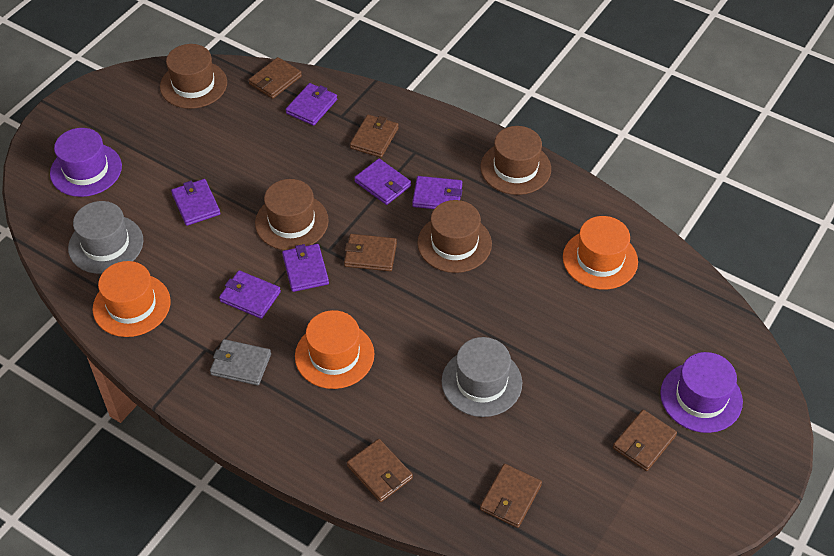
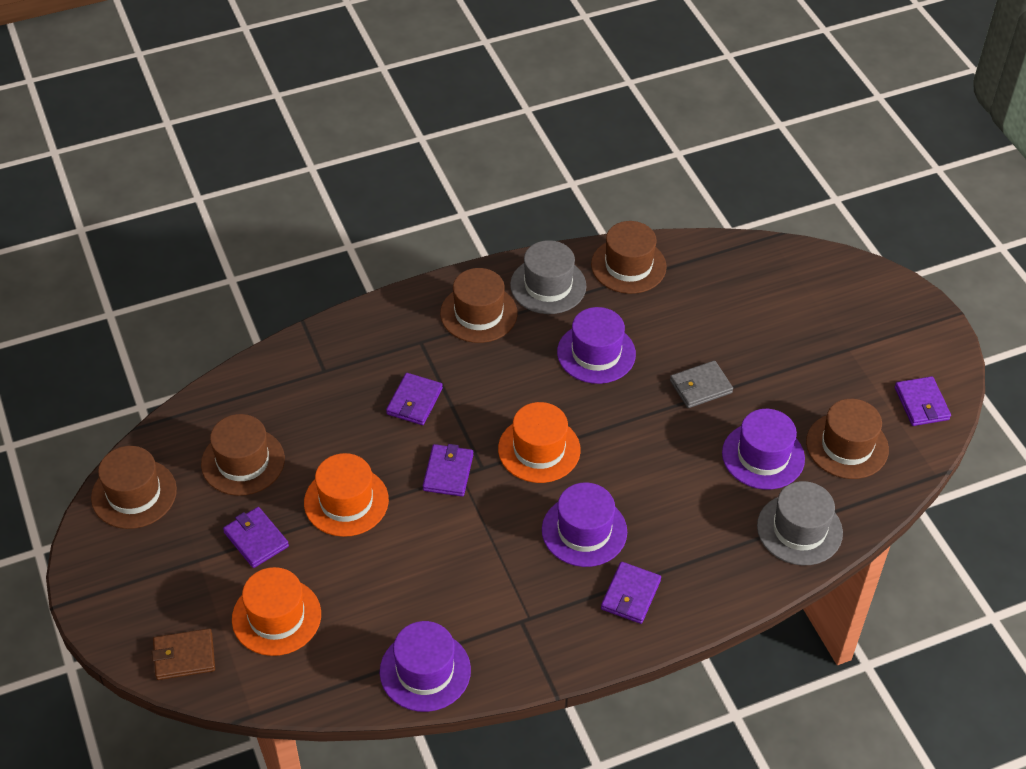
brown hat: 4 -> 5
brown wallet: 6 -> 1
purple hat: 2 -> 4
purple wallet: 6 -> 5

